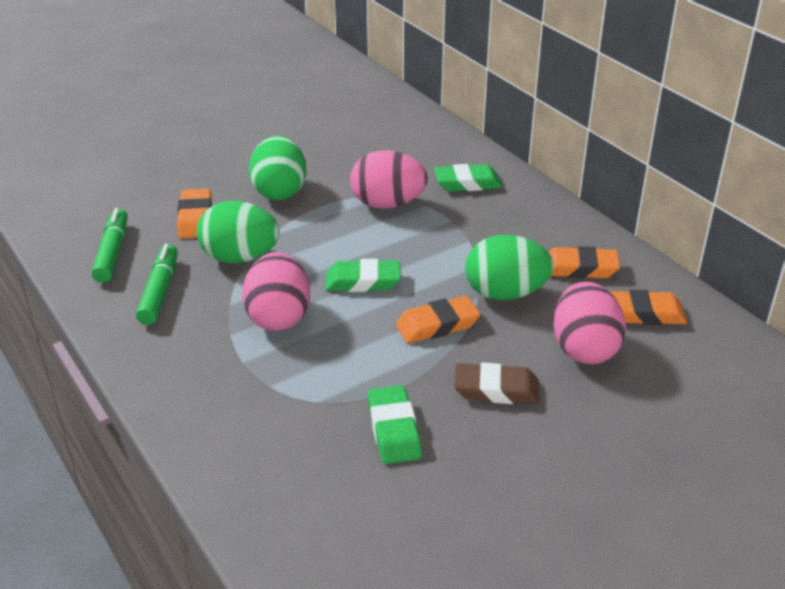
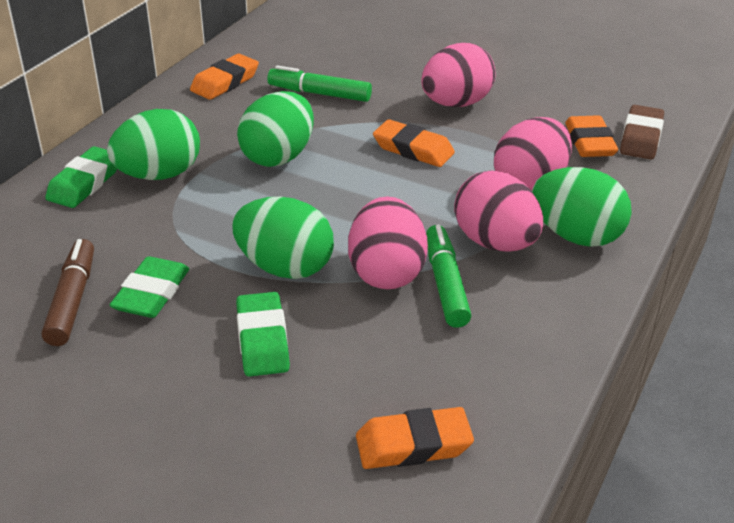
brown marker: 0 -> 1
green egg: 3 -> 4
pink egg: 3 -> 4

